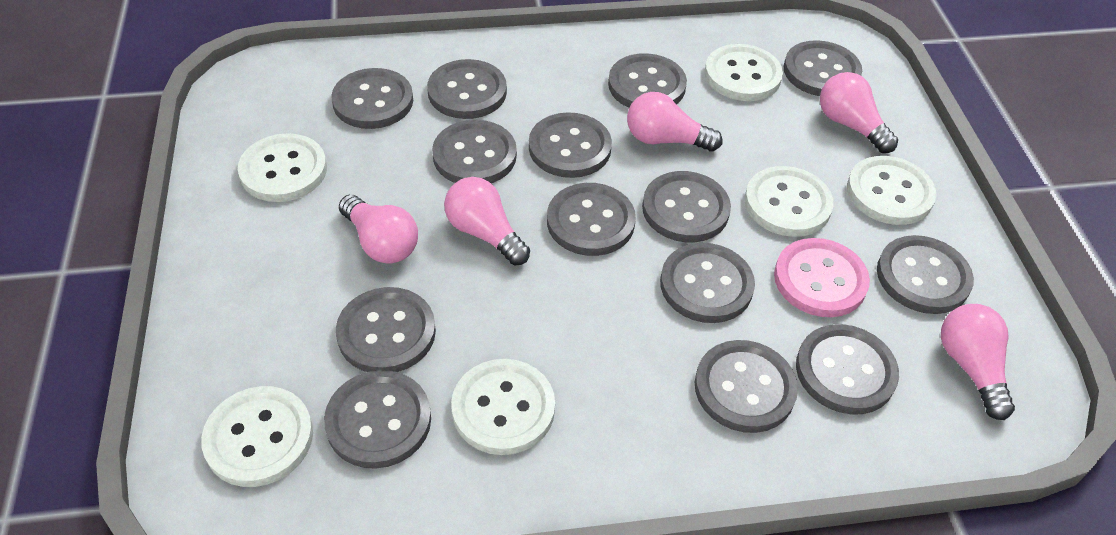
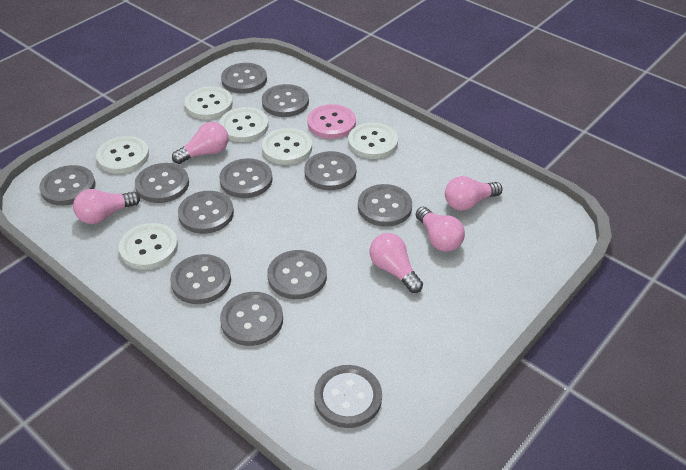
grey button: 14 -> 12

